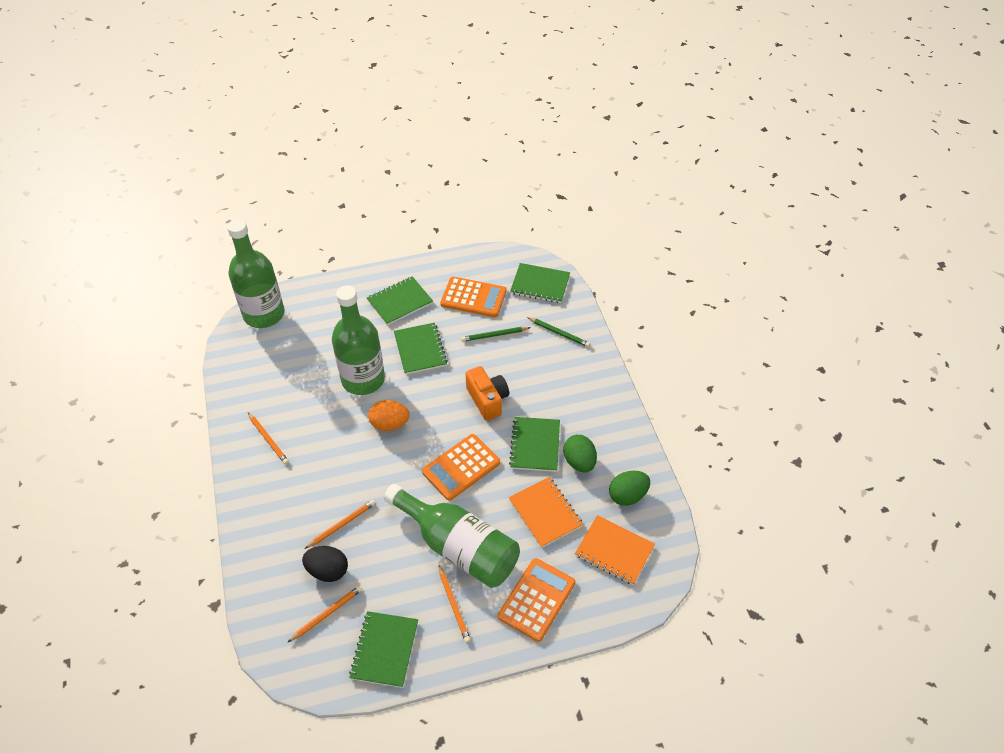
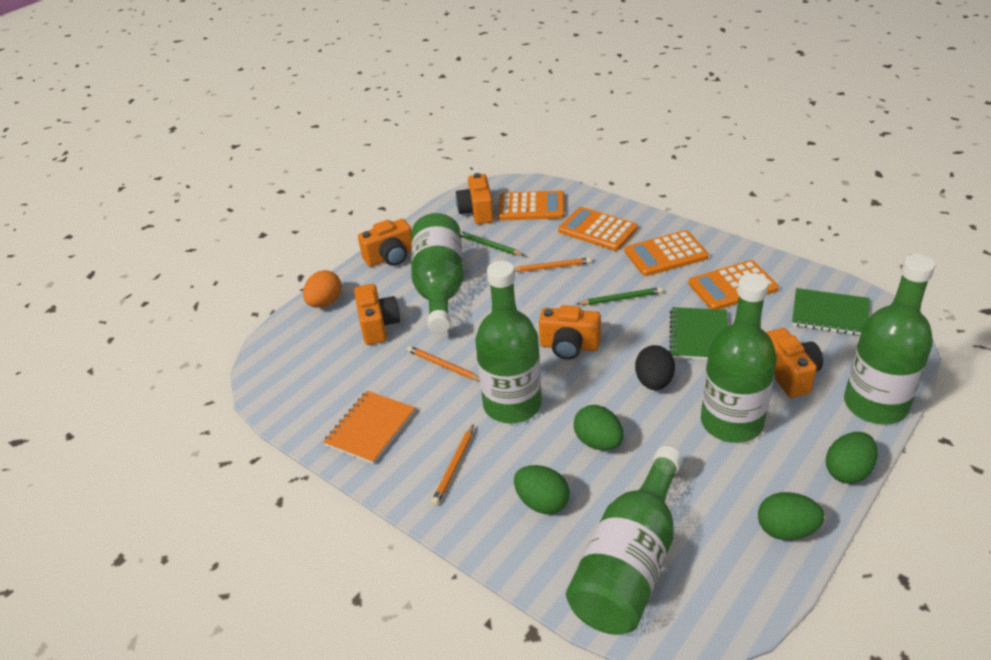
green bottle: 3 -> 5
green egg: 2 -> 4
green notebook: 5 -> 2
orange calculator: 3 -> 4
orange camera: 1 -> 5
orange notebook: 2 -> 1
orange pencil: 4 -> 3

